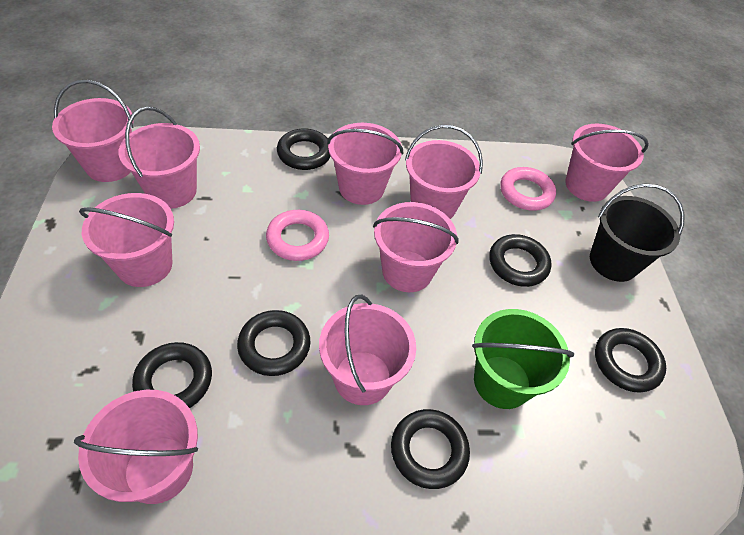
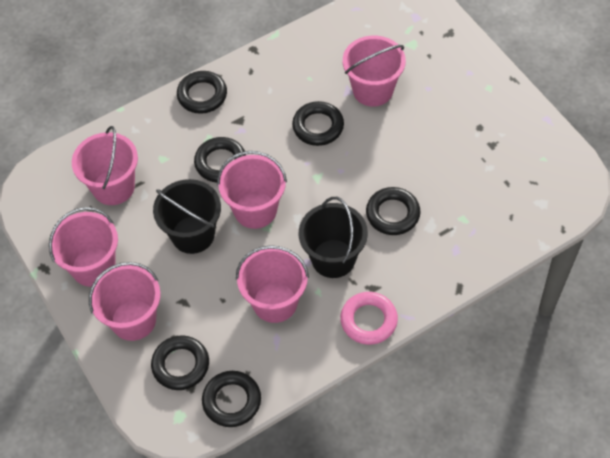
black bucket: 1 -> 2
green bucket: 1 -> 0
pink bucket: 9 -> 6
pink ring: 2 -> 1

